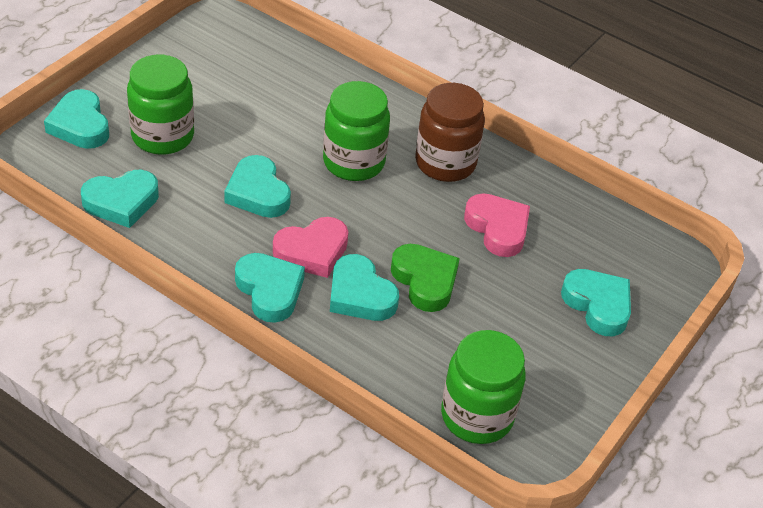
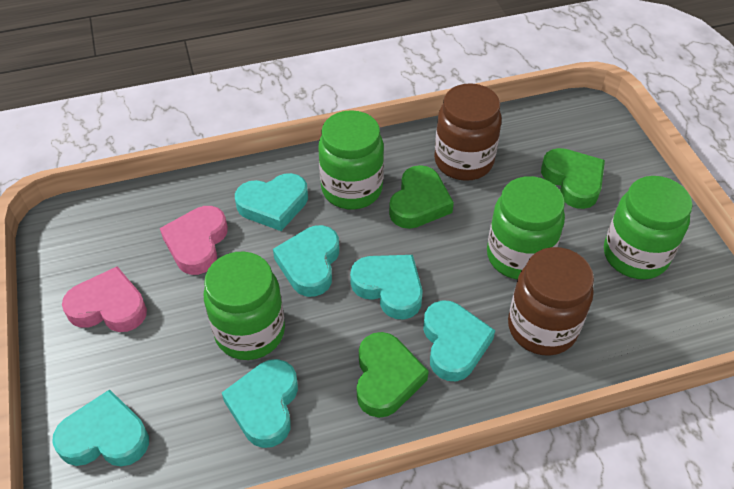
brown jar: 1 -> 2
green heart: 1 -> 3
green jar: 3 -> 4

